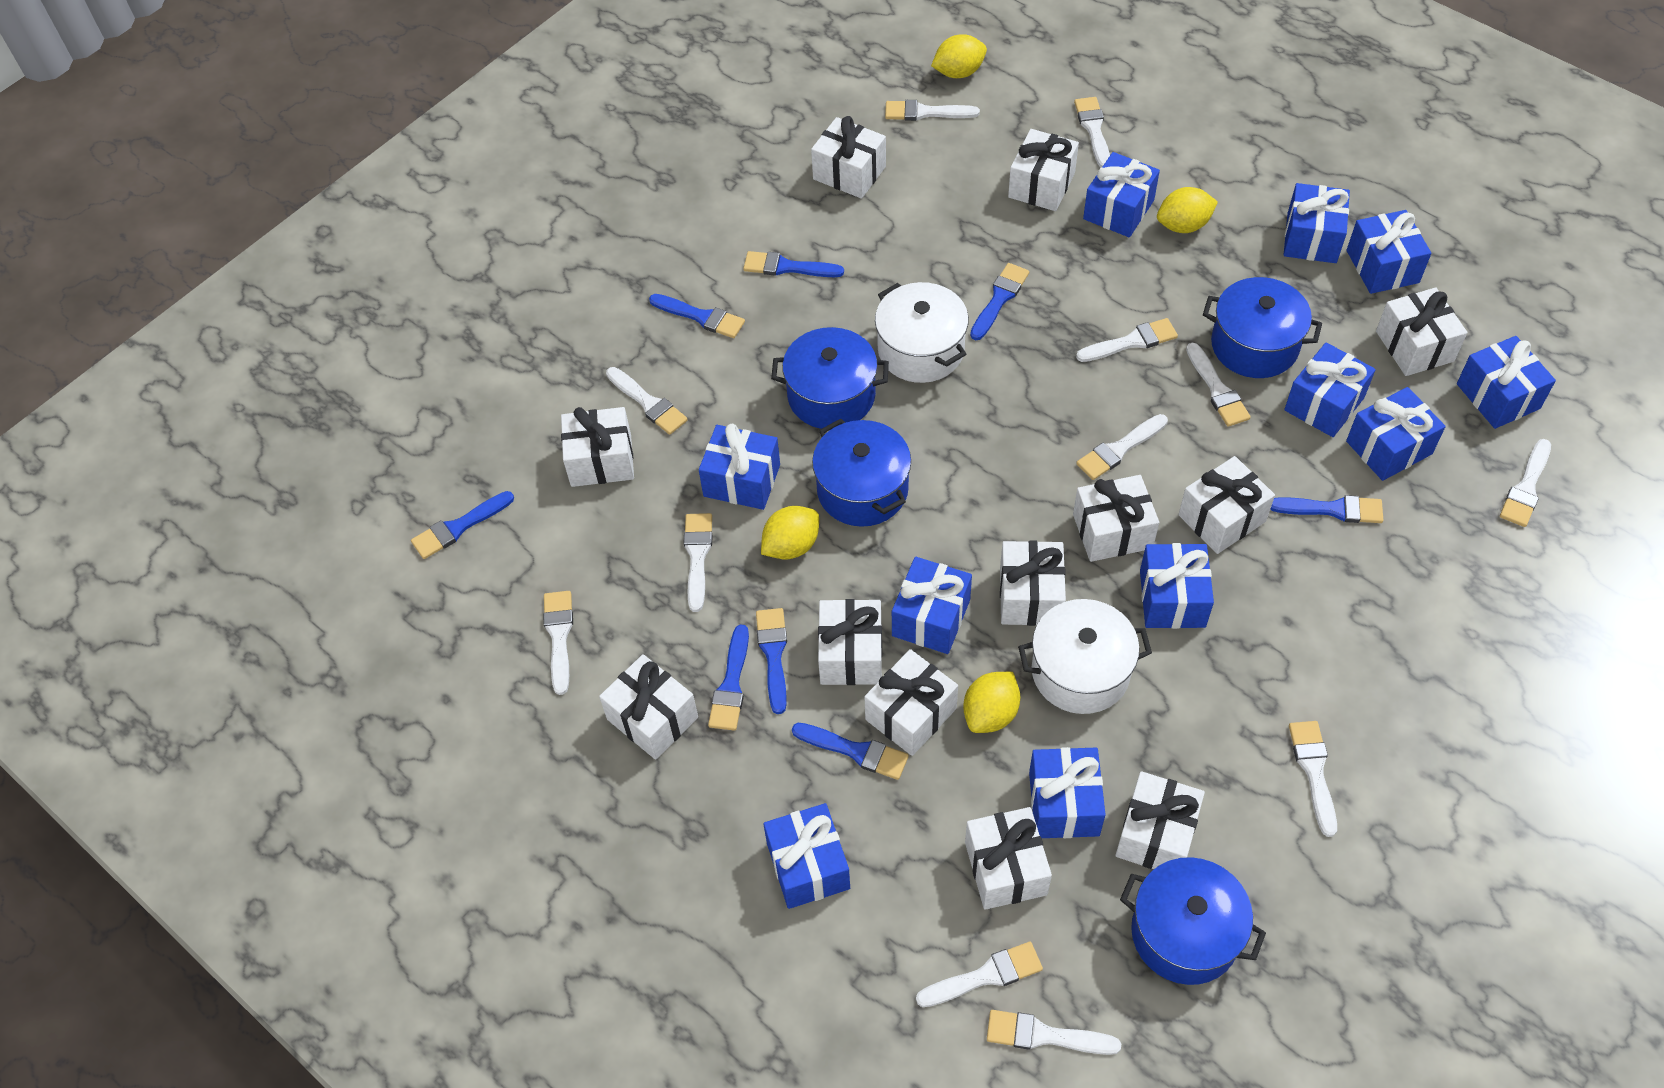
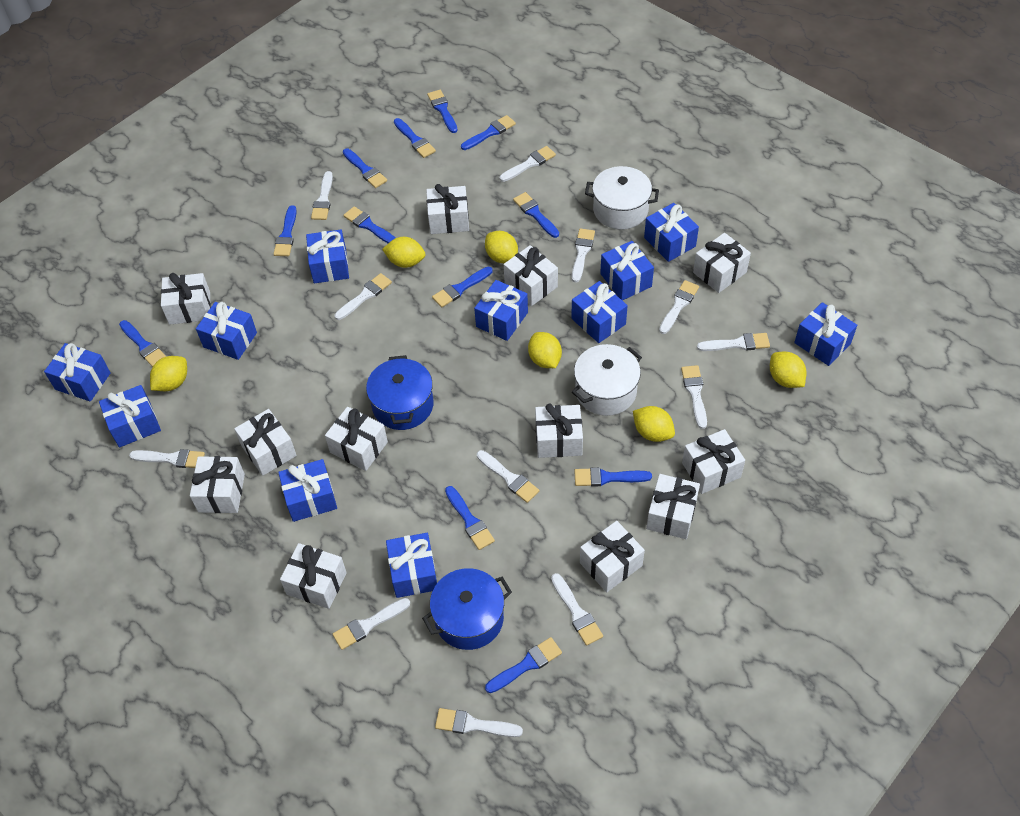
blue brush: 8 -> 12
blue pot: 4 -> 2
yellow lemon: 4 -> 6

